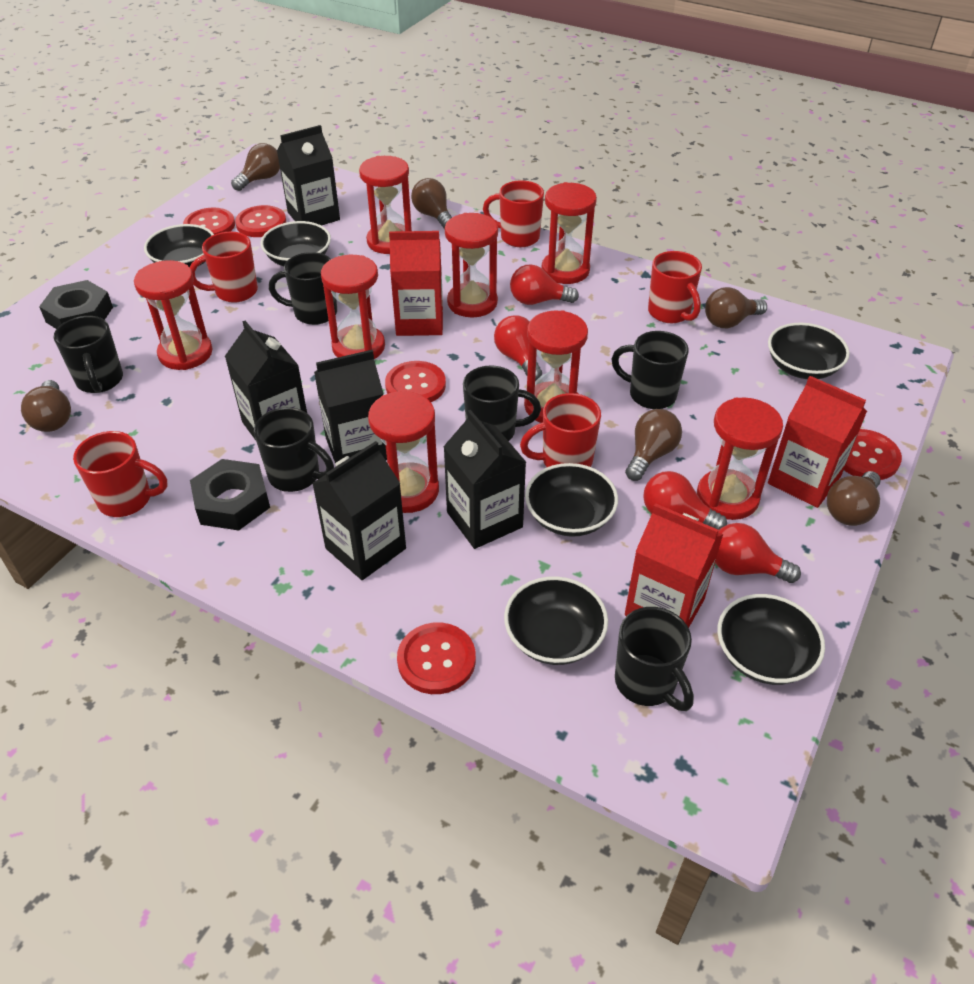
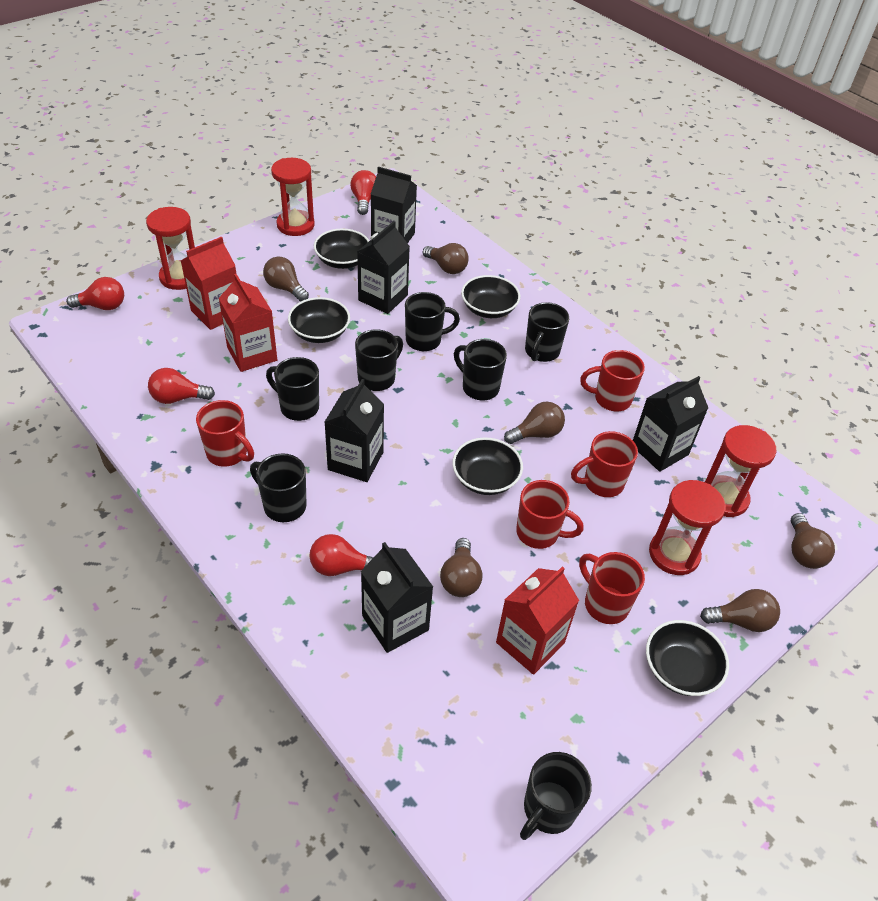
black bowl: 6 -> 5
black mug: 6 -> 7
black nut: 2 -> 0
red button: 5 -> 0
red hourglass: 8 -> 4

